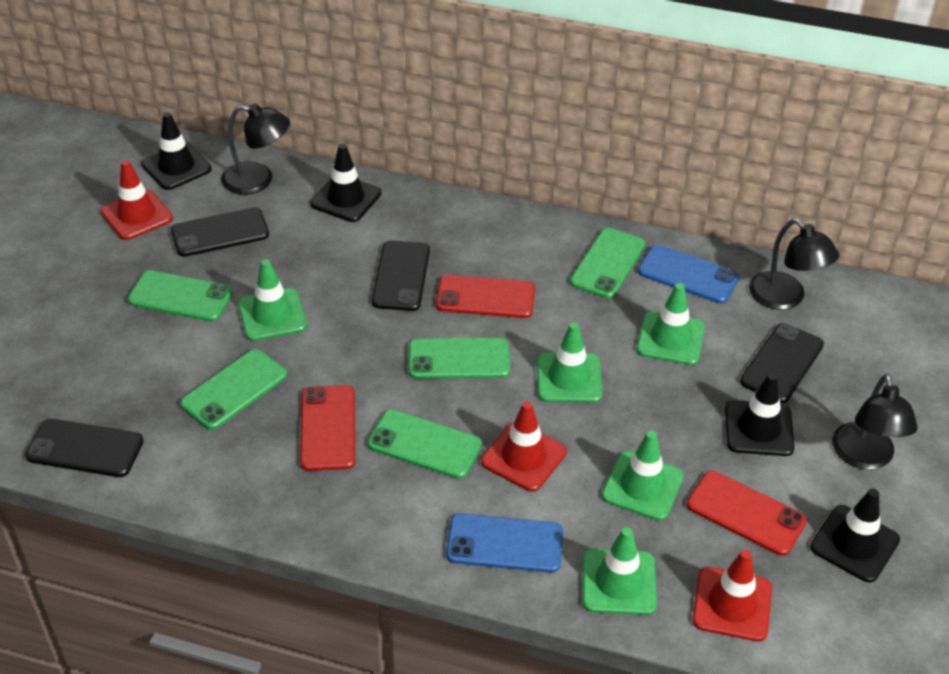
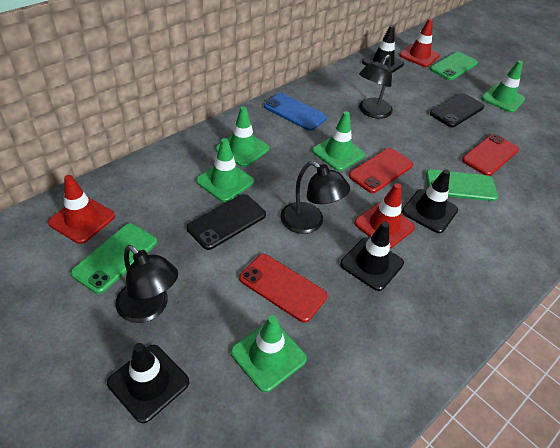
black phone: 4 -> 2
blue phone: 2 -> 1
green phone: 5 -> 3

